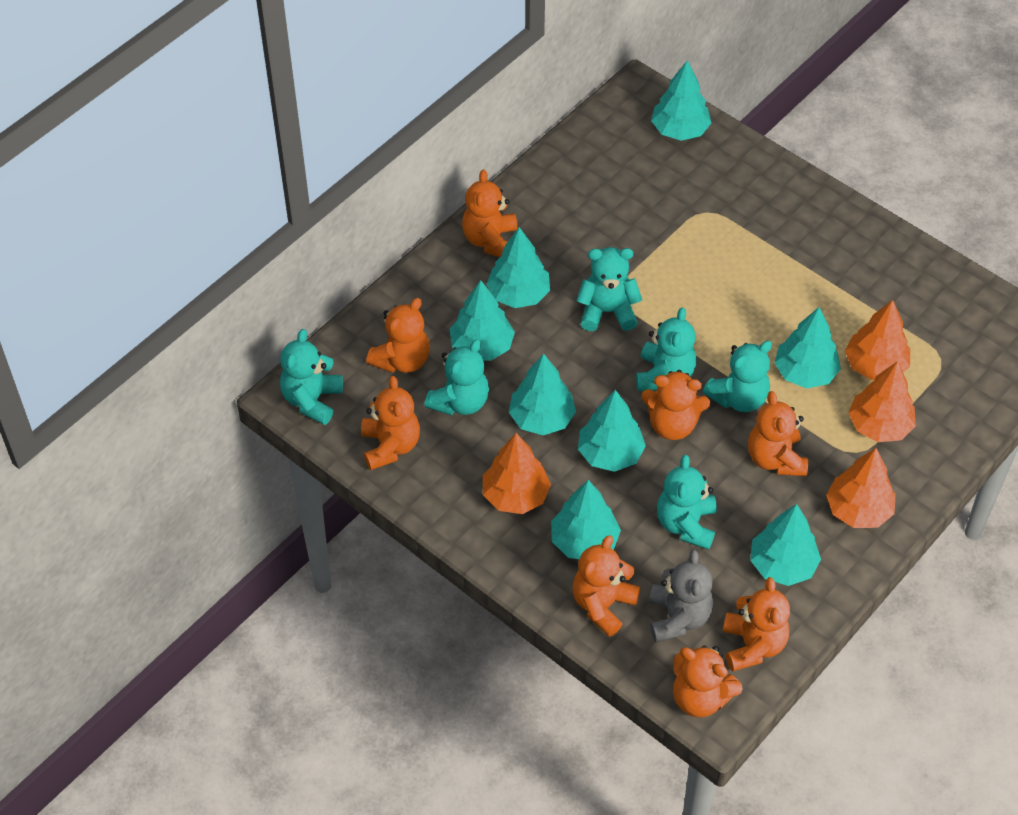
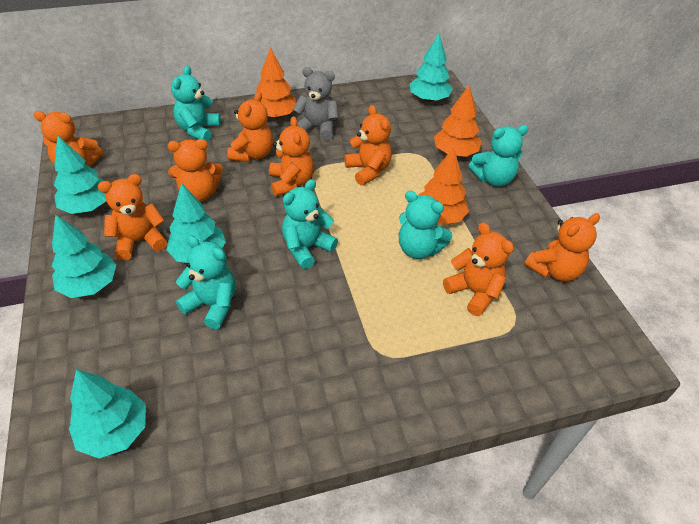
orange tree: 4 -> 3
turquoise teddy bear: 6 -> 5
turquoise tree: 8 -> 5

